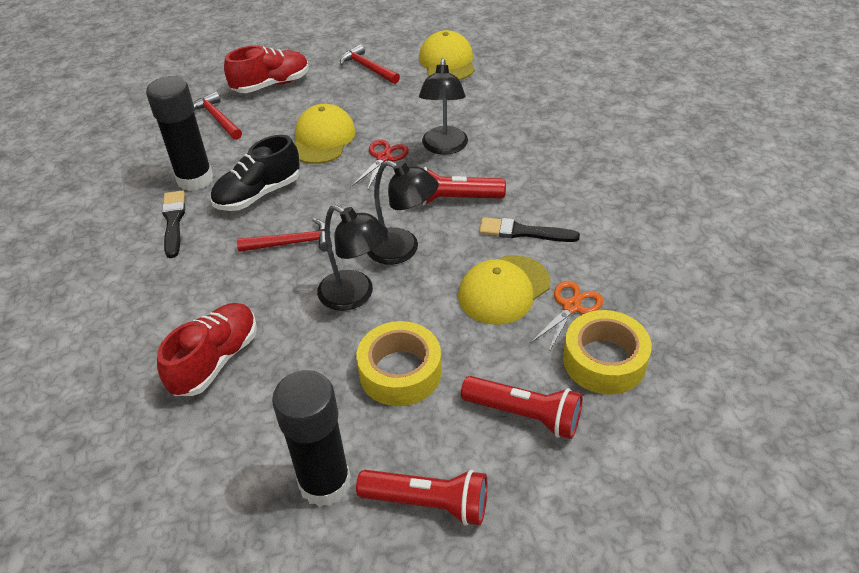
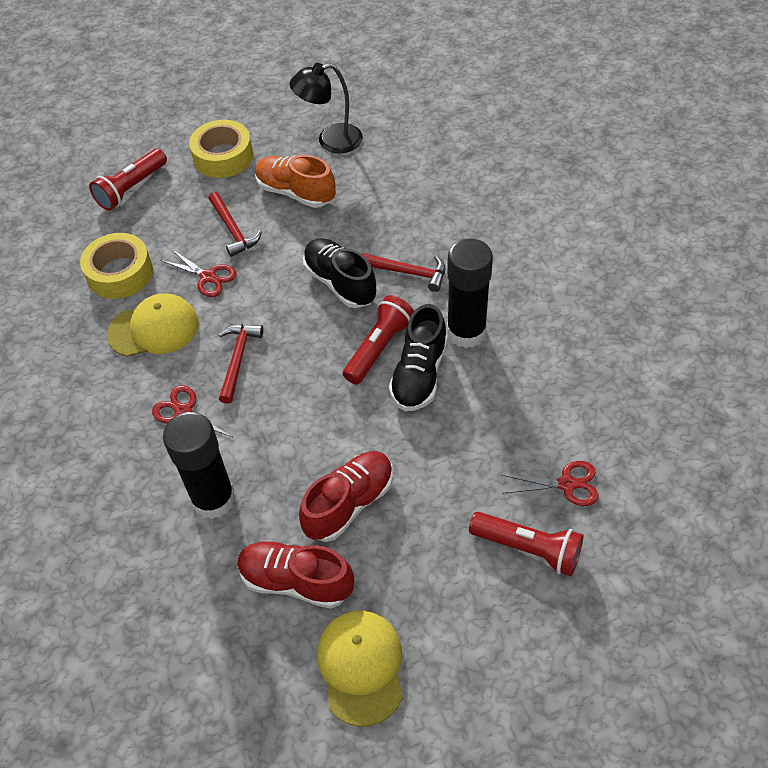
black brush: 2 -> 0
black lamp: 3 -> 1
black shoe: 1 -> 2
orange scissors: 1 -> 0
orange shoe: 0 -> 1
red scissors: 1 -> 3
yellow cap: 3 -> 2

